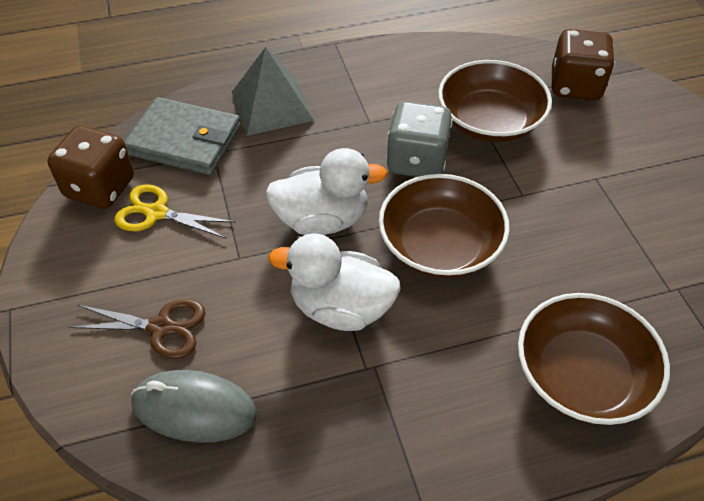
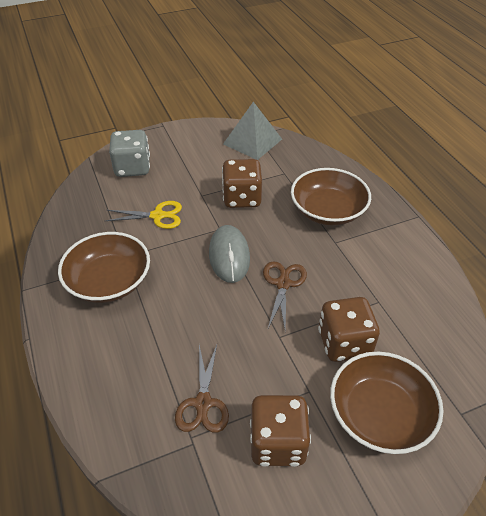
brown dice: 2 -> 3
brown scissors: 1 -> 2
grey wallet: 1 -> 0
white duck: 2 -> 0

